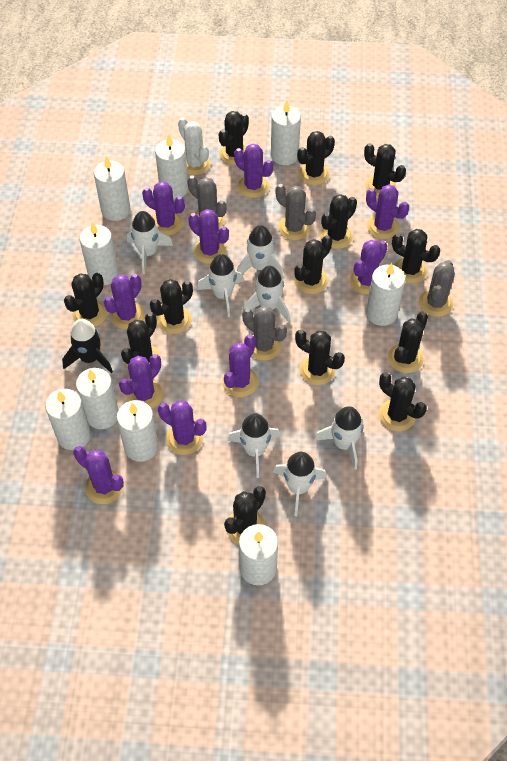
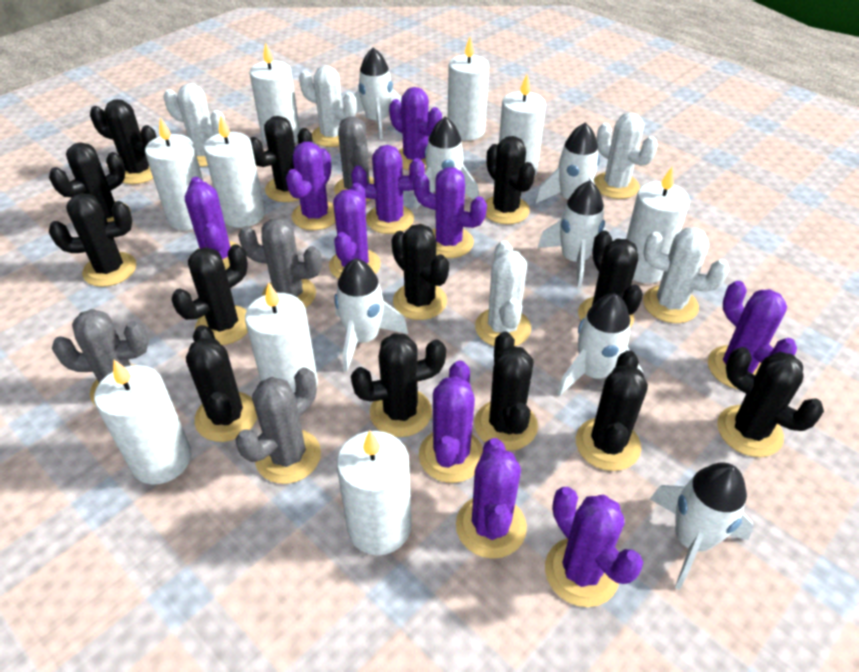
black rocket: 1 -> 0
white cactus: 1 -> 5

